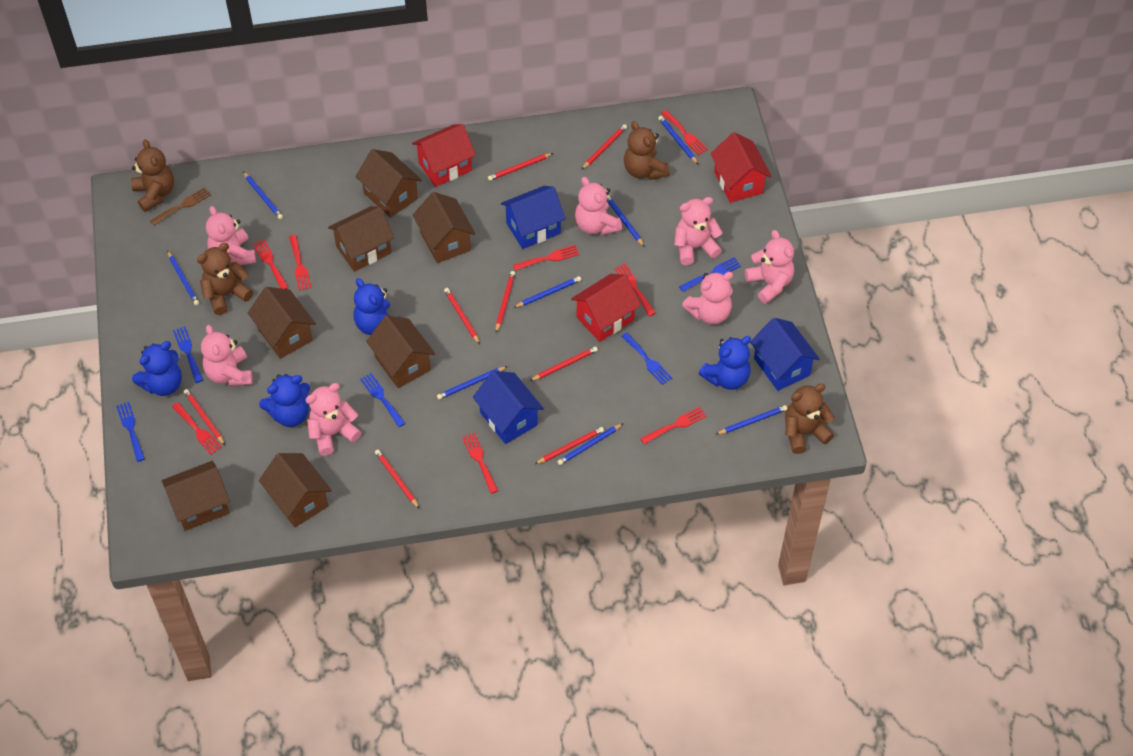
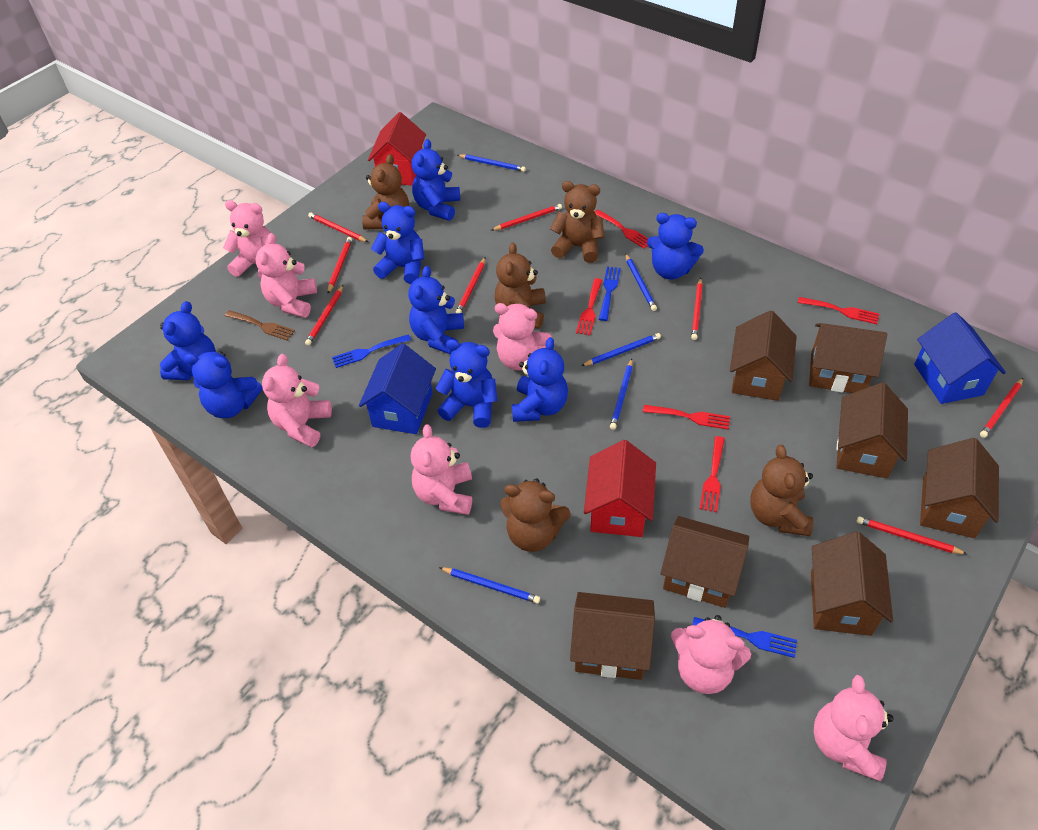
blue fork: 5 -> 3
blue house: 3 -> 2
blue pencil: 8 -> 5
blue teddy bear: 4 -> 8
brown teddy bear: 4 -> 5
red fork: 8 -> 5
red house: 3 -> 2

